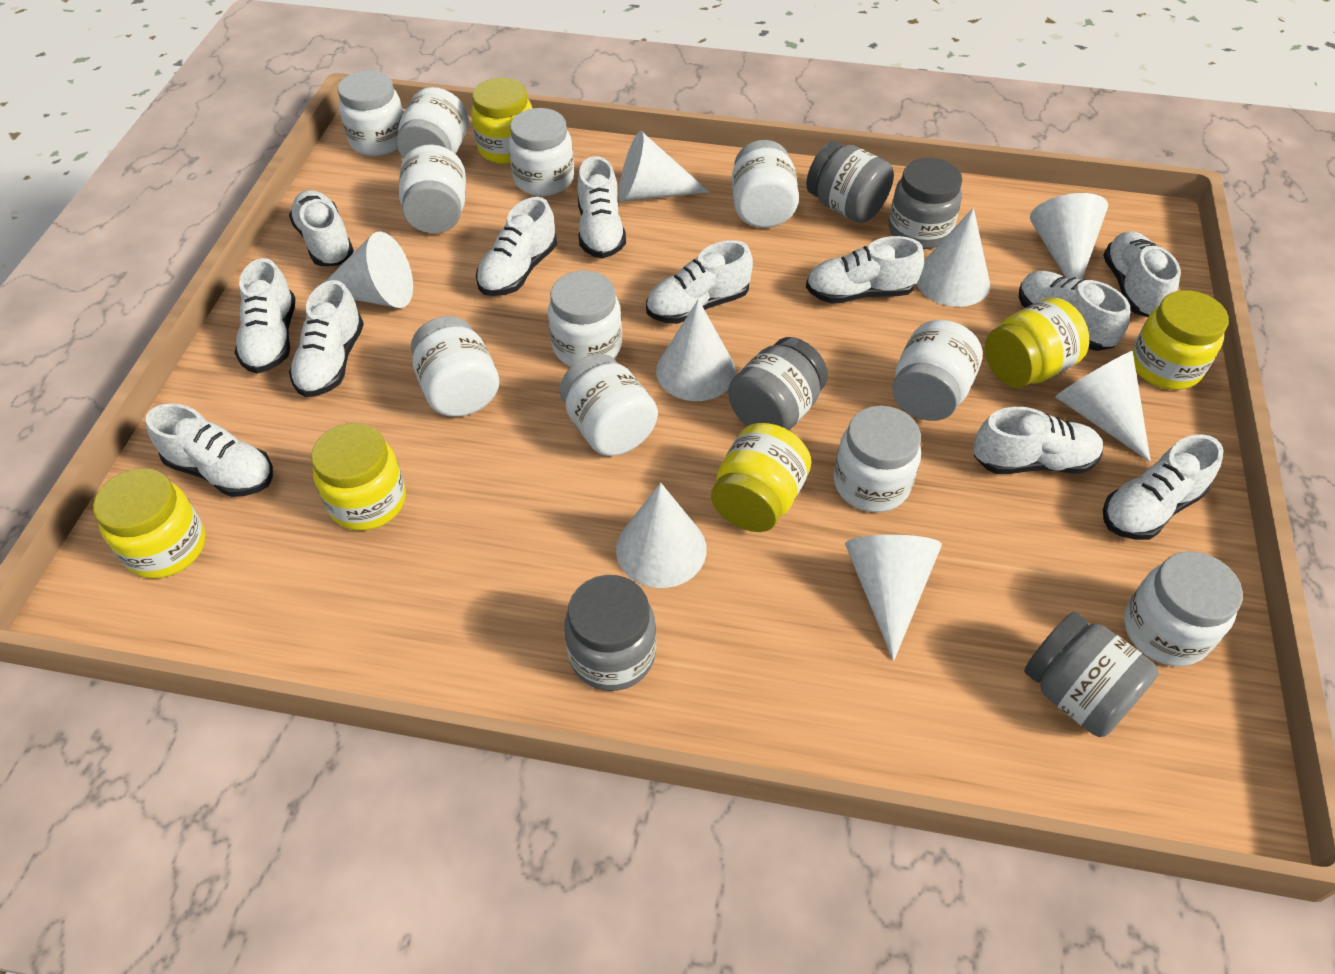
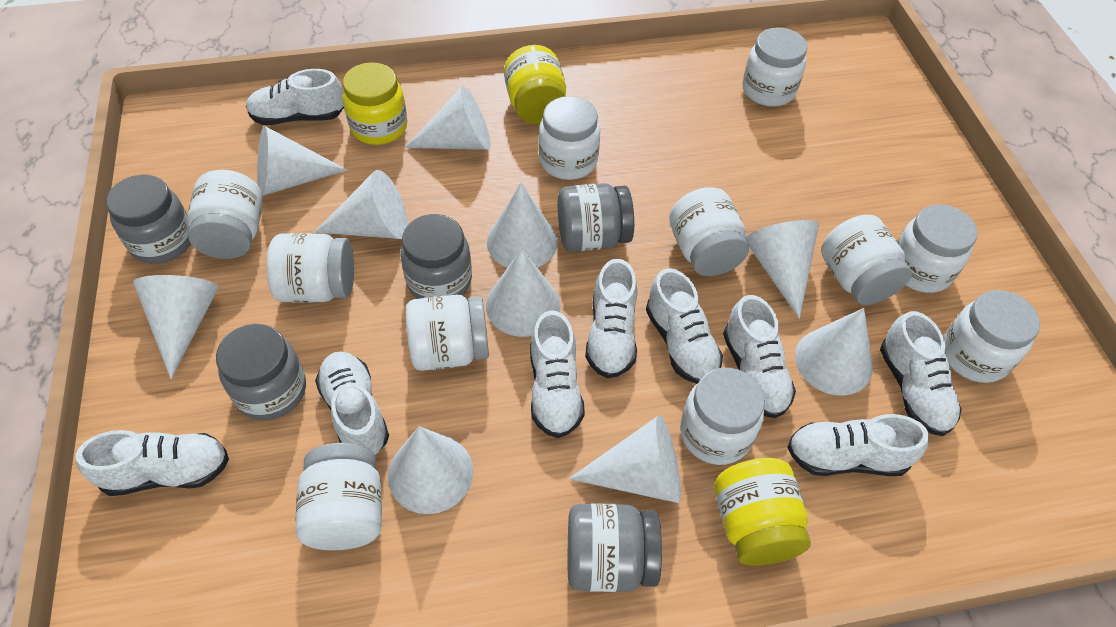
white cone: 8 -> 10
white shoe: 12 -> 9
yellow jar: 6 -> 3

